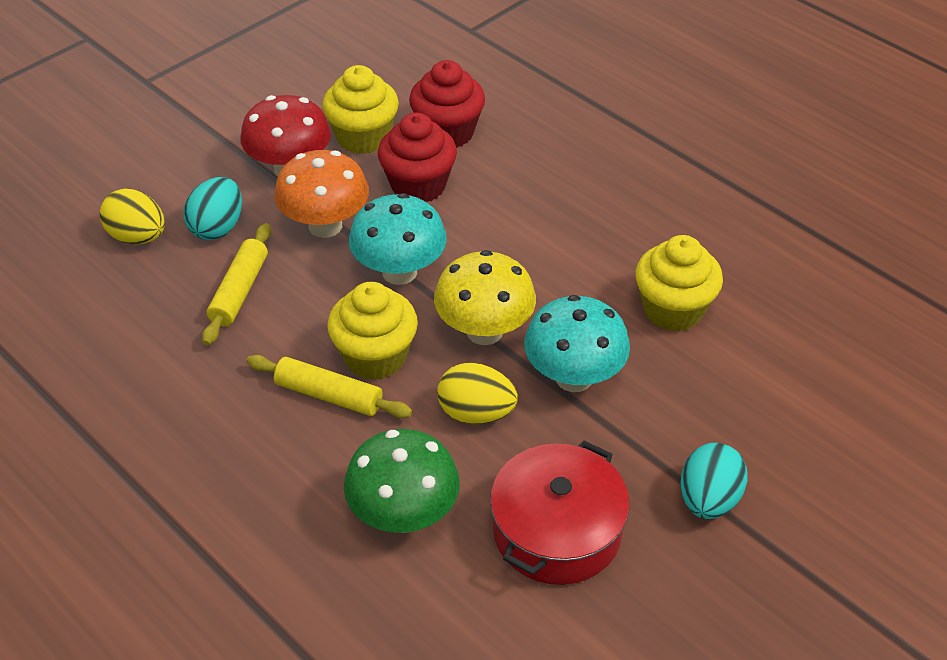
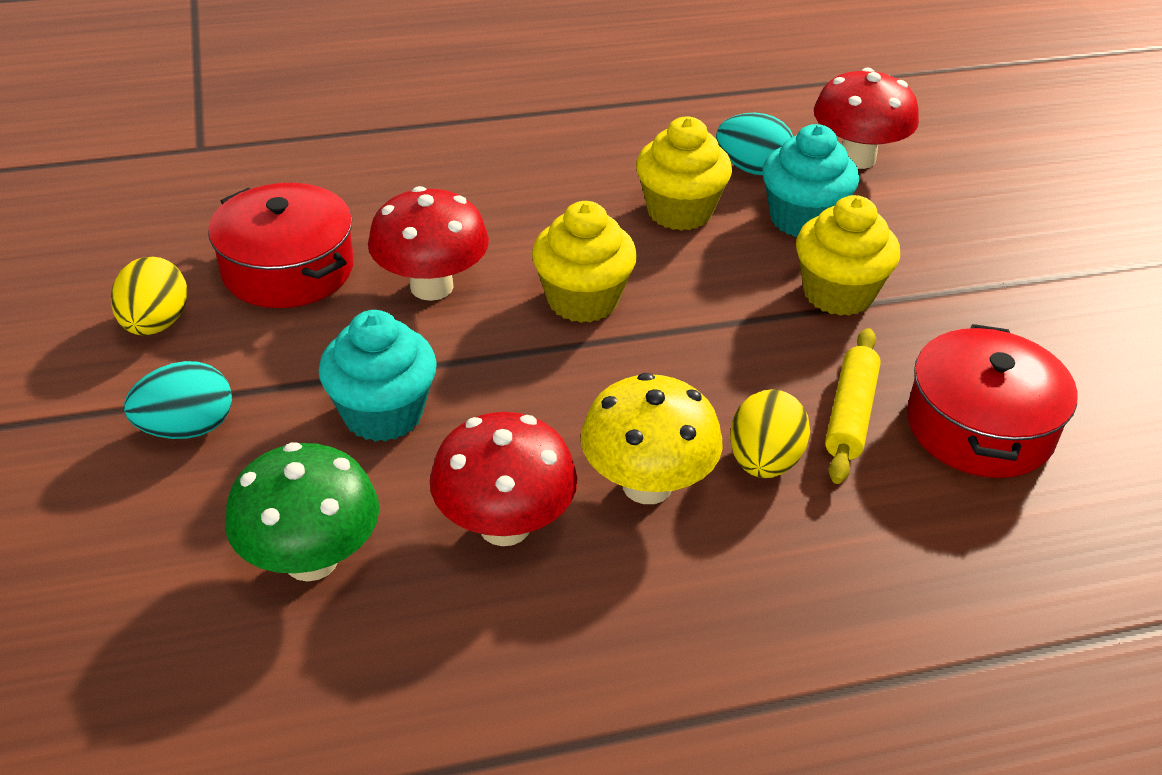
orange mushroom: 1 -> 0
red cupcake: 2 -> 0
red mushroom: 1 -> 3
red pot: 1 -> 2
turquoise cupcake: 0 -> 2
turquoise mushroom: 2 -> 0
yellow rolling pin: 2 -> 1

